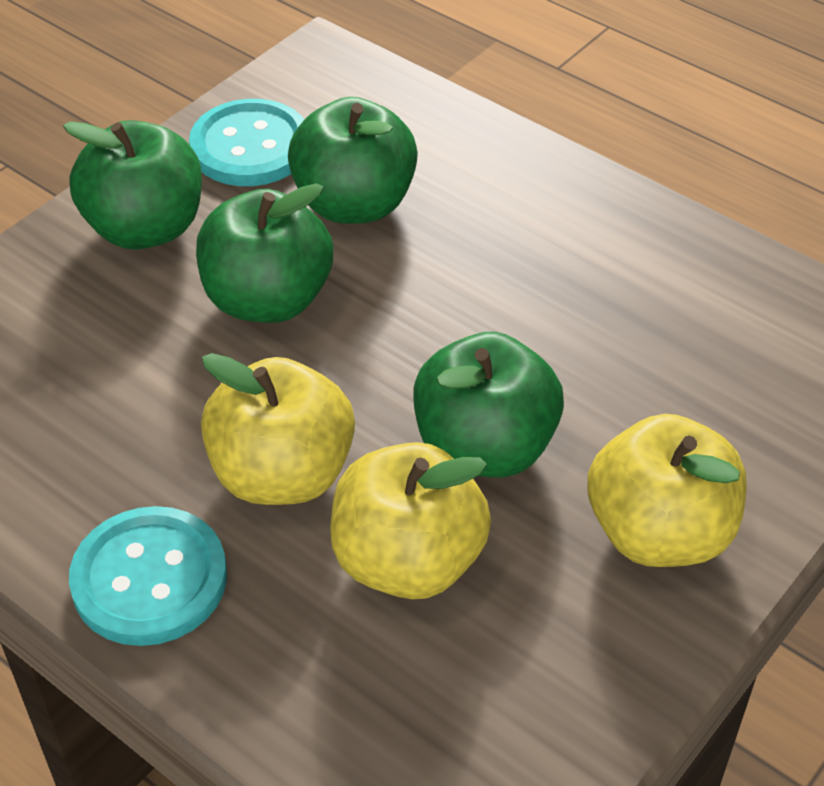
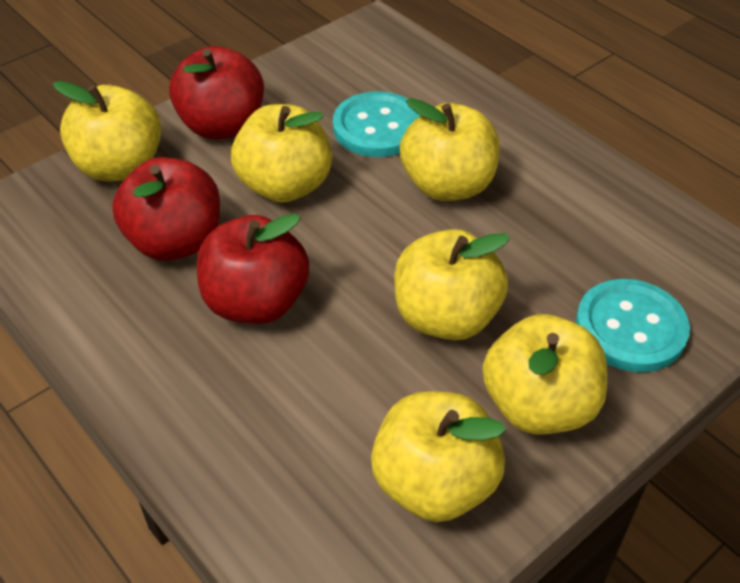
green apple: 4 -> 0
red apple: 0 -> 3
yellow apple: 3 -> 6

